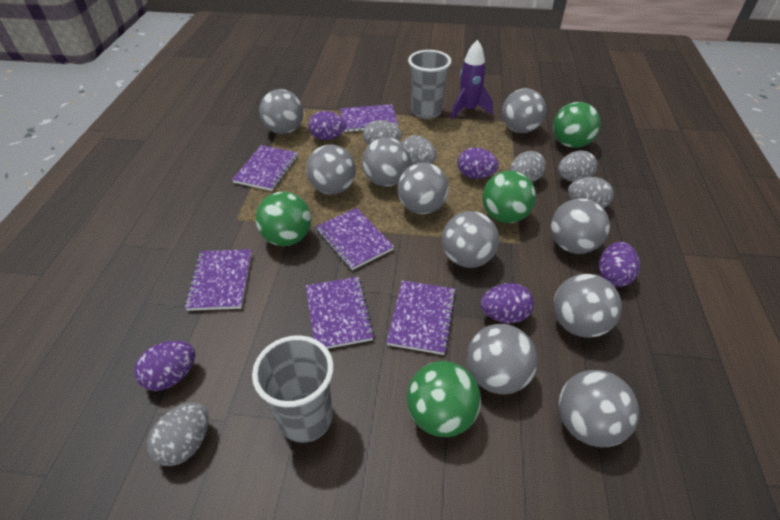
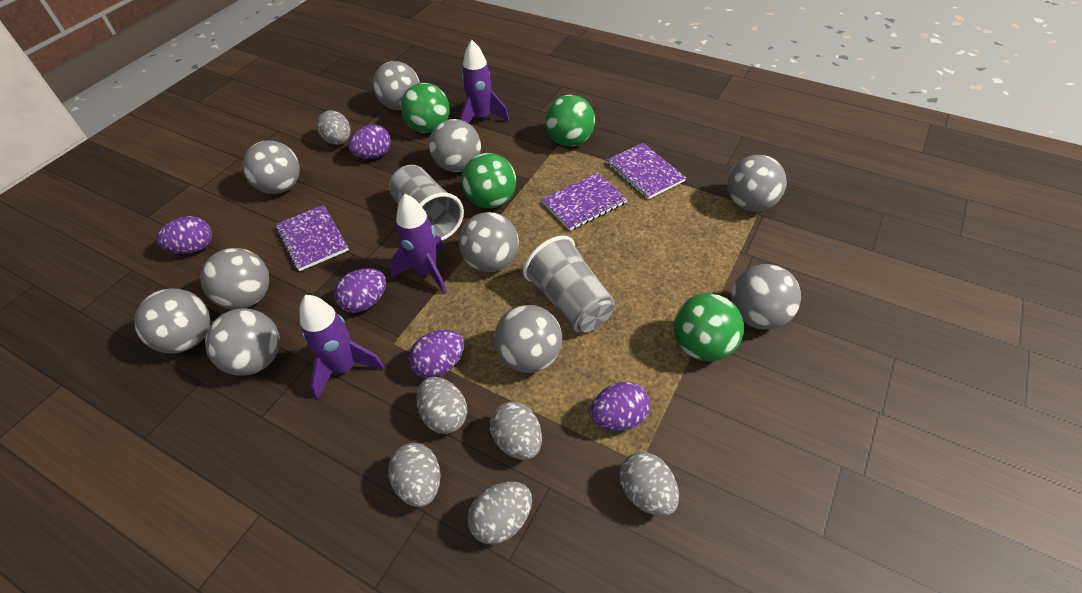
purple notebook: 6 -> 3
purple rocket: 1 -> 3

